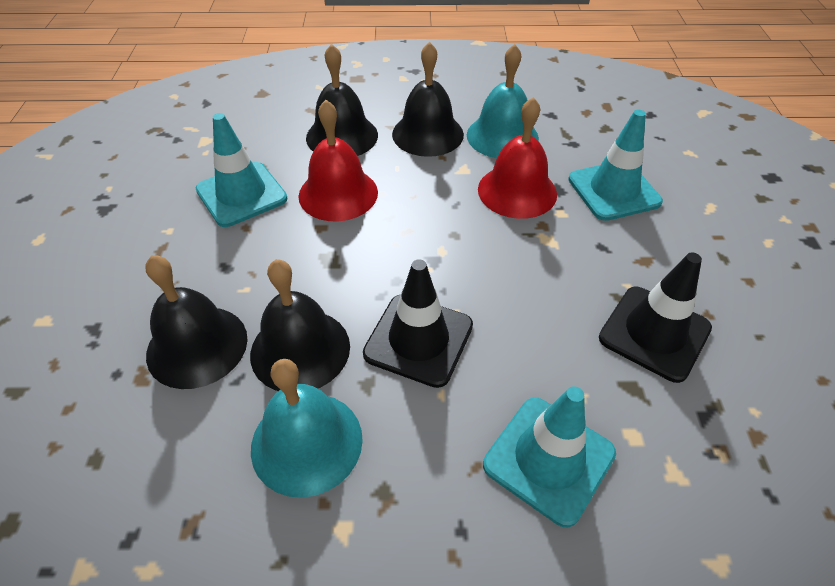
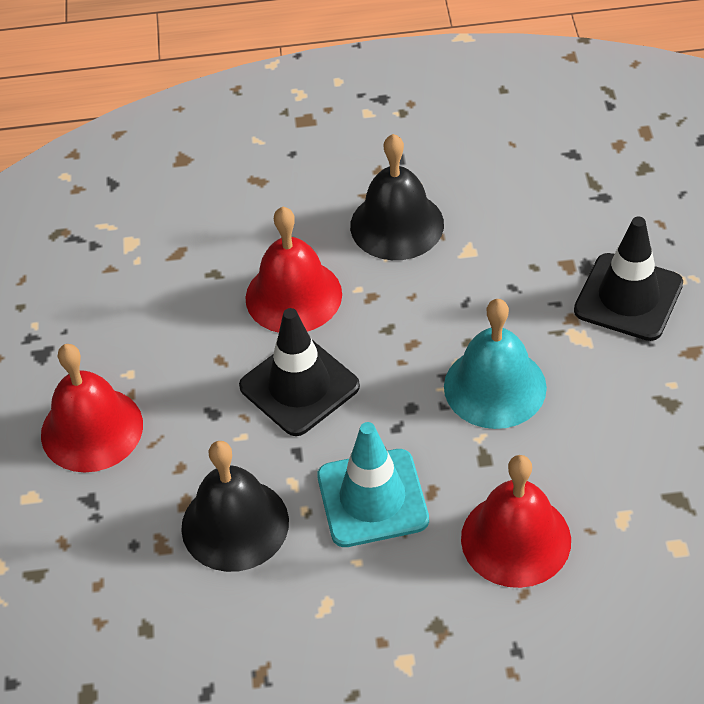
black bell: 4 -> 2
red bell: 2 -> 3
turquoise bell: 2 -> 1
turquoise traffic cone: 3 -> 1

